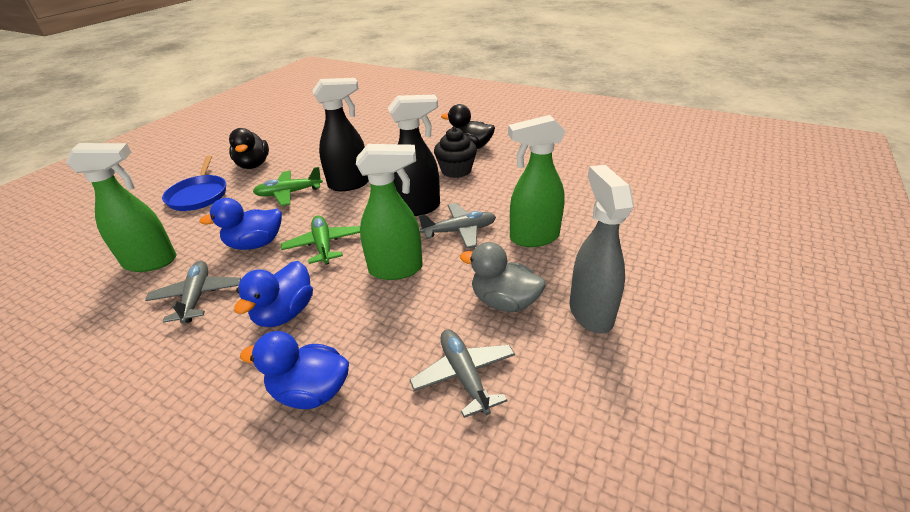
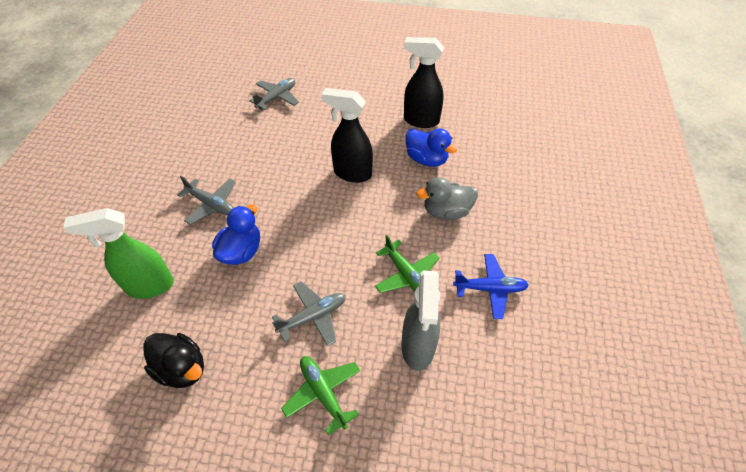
black cupcake: 1 -> 0
black duck: 2 -> 1
blue duck: 3 -> 2
blue pan: 1 -> 0
blue plane: 0 -> 1
green spray bottle: 3 -> 1

